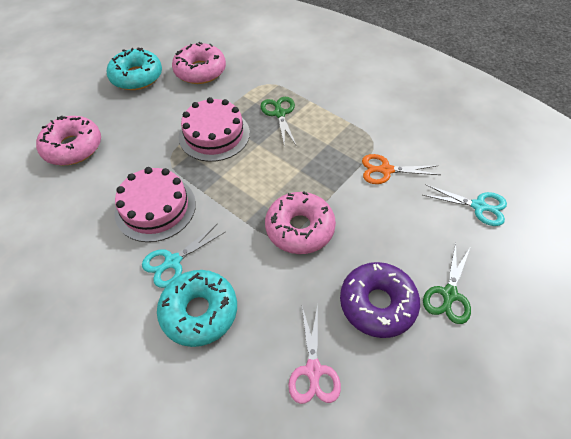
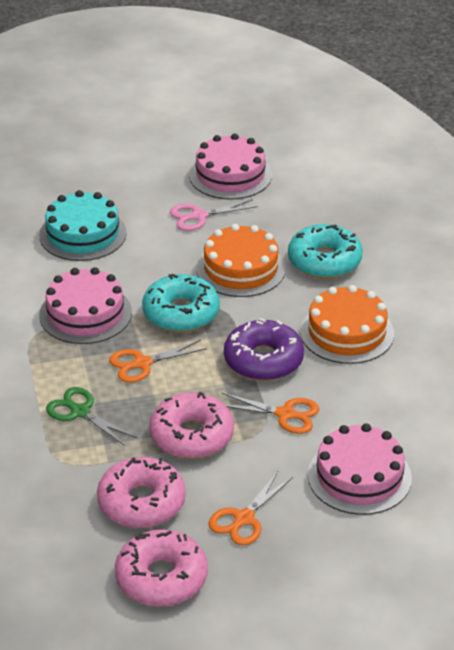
green scissors: 2 -> 1
orange cake: 0 -> 2
orange scissors: 1 -> 3
pink cake: 2 -> 3
turquoise cake: 0 -> 1
turquoise scissors: 2 -> 0

